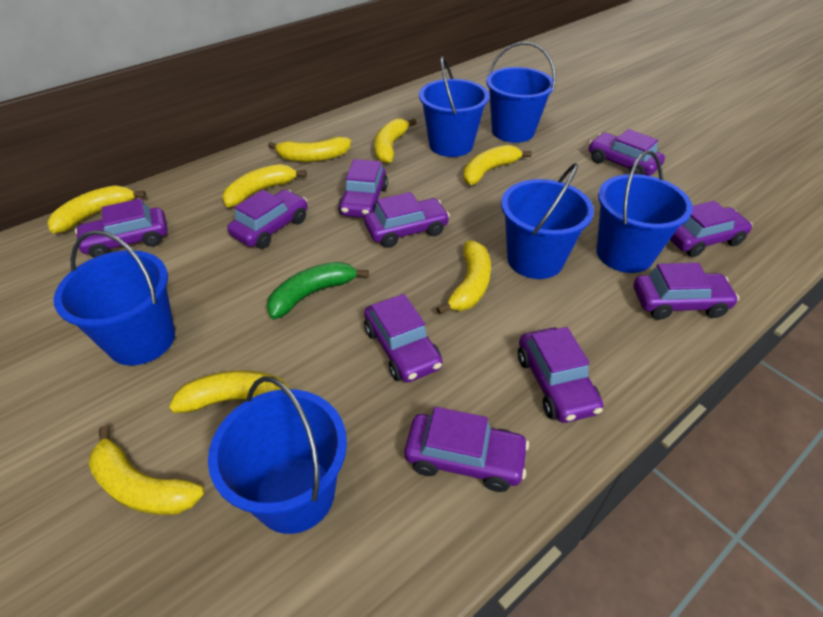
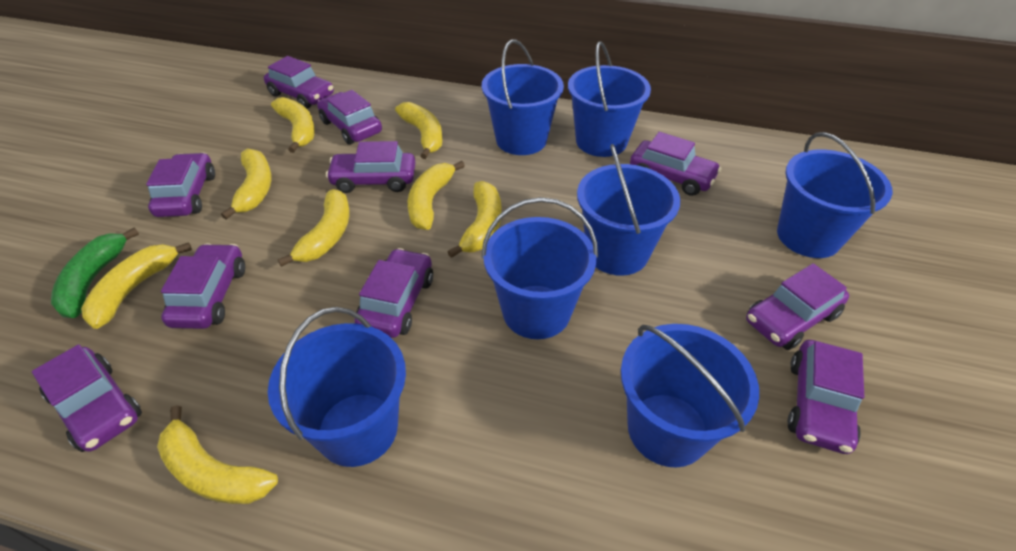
blue bucket: 6 -> 7

